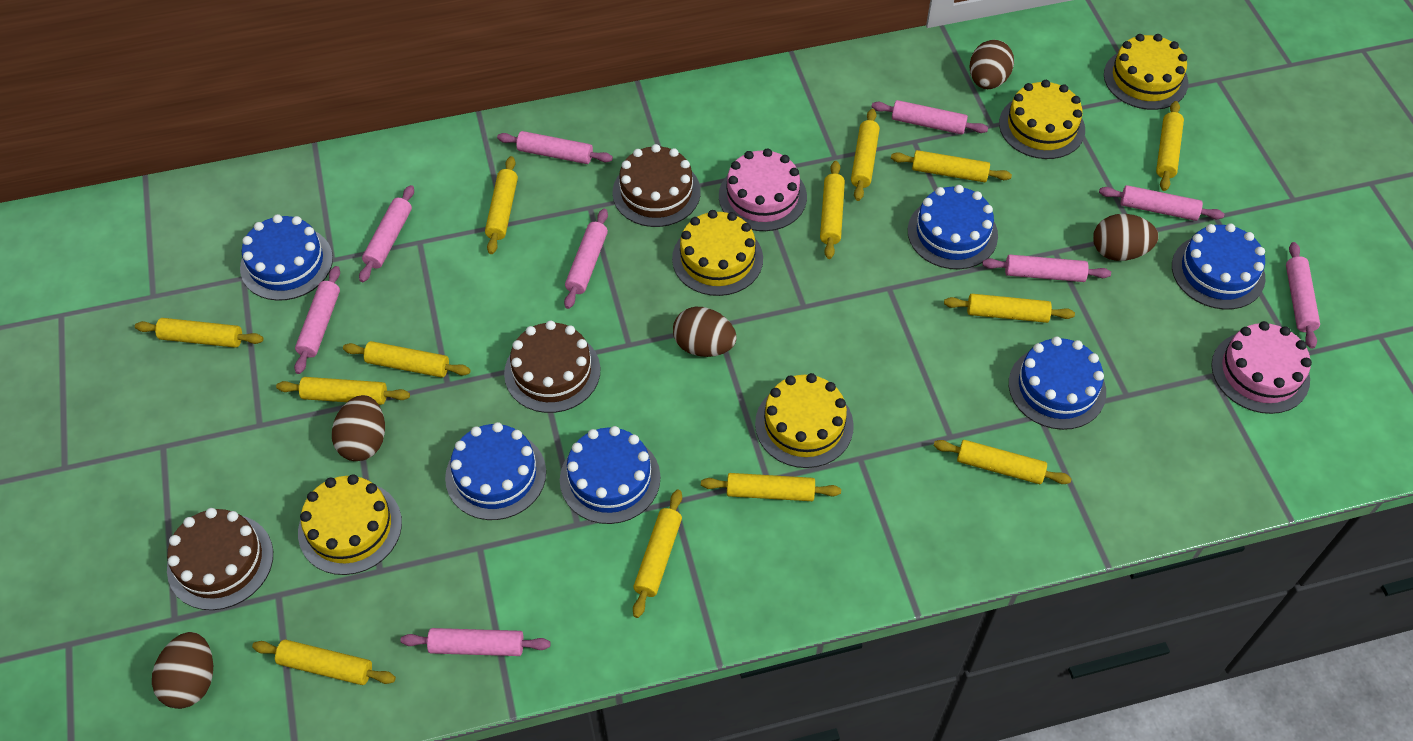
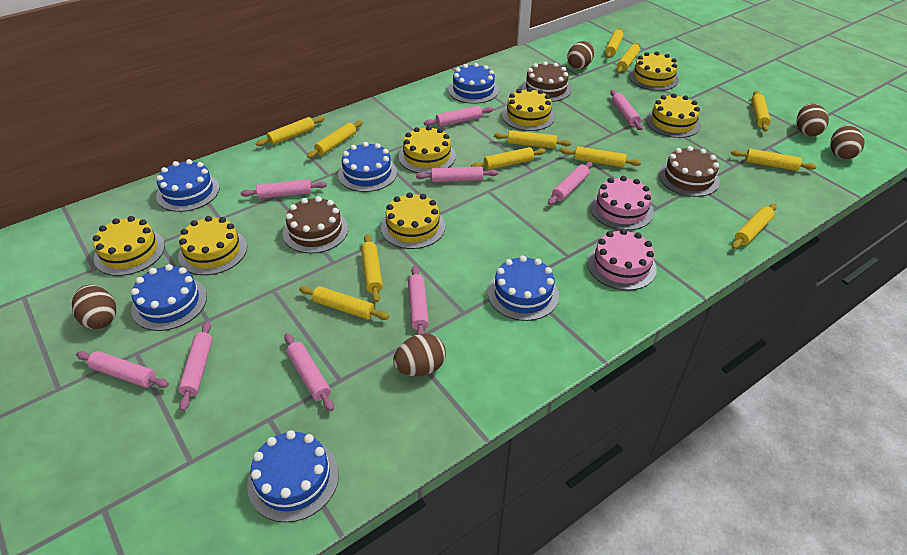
yellow cake: 5 -> 7
yellow rolling pin: 13 -> 12

